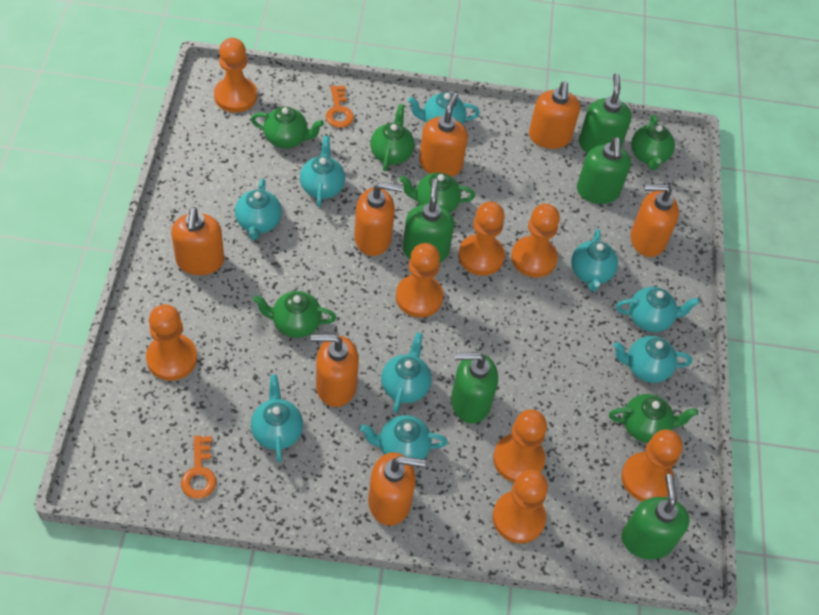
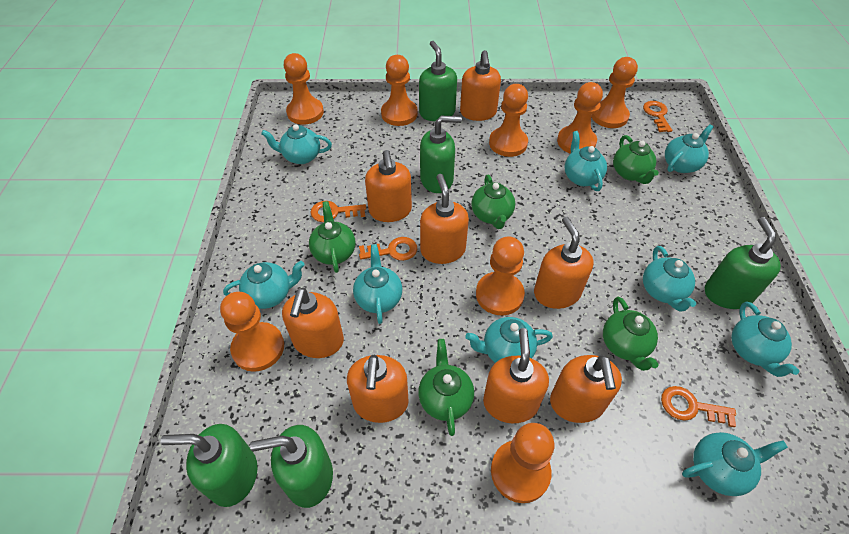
green teapot: 6 -> 5
orange key: 2 -> 4
orange soap dispenser: 7 -> 8

